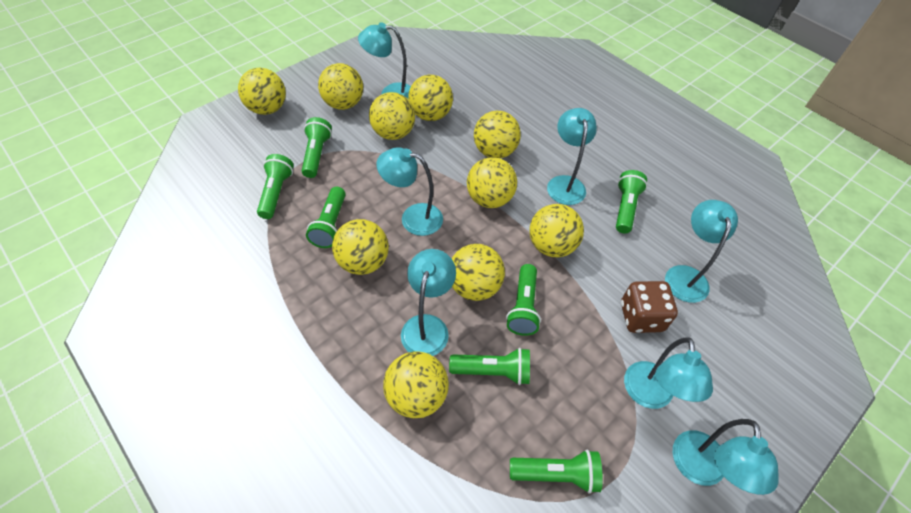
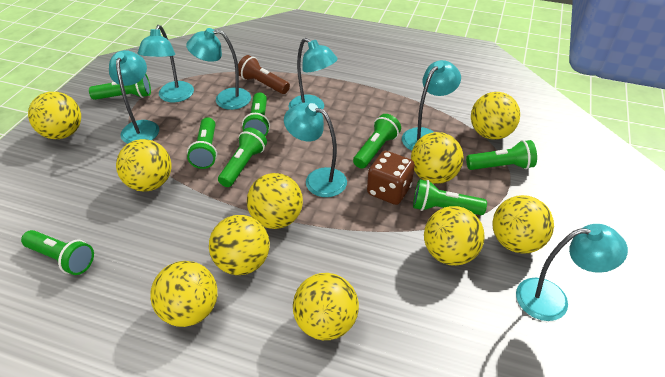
brown flashlight: 0 -> 1
green flashlight: 7 -> 8

